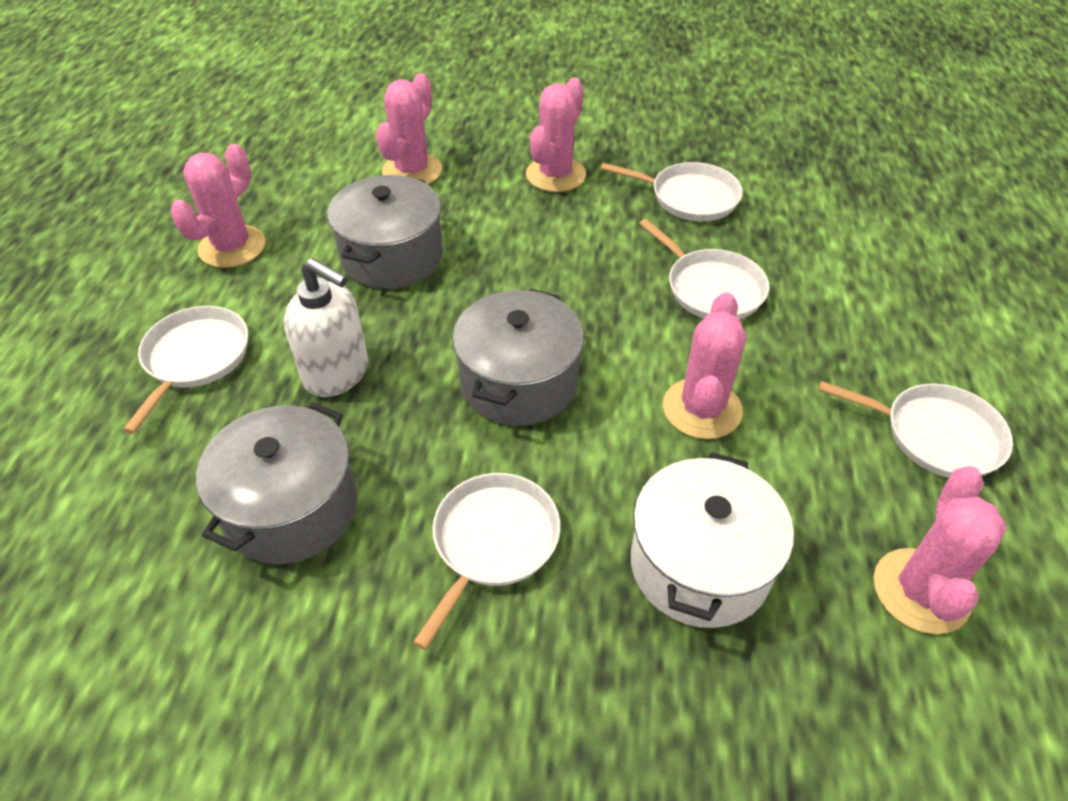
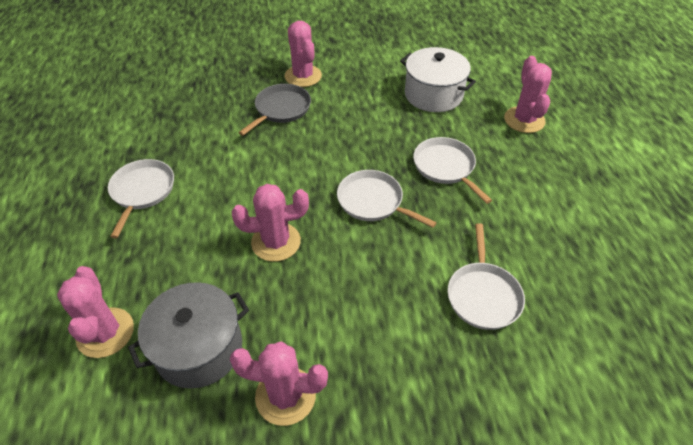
grey pan: 0 -> 1
grey pot: 3 -> 1
white pan: 5 -> 4
white soap dispenser: 1 -> 0

